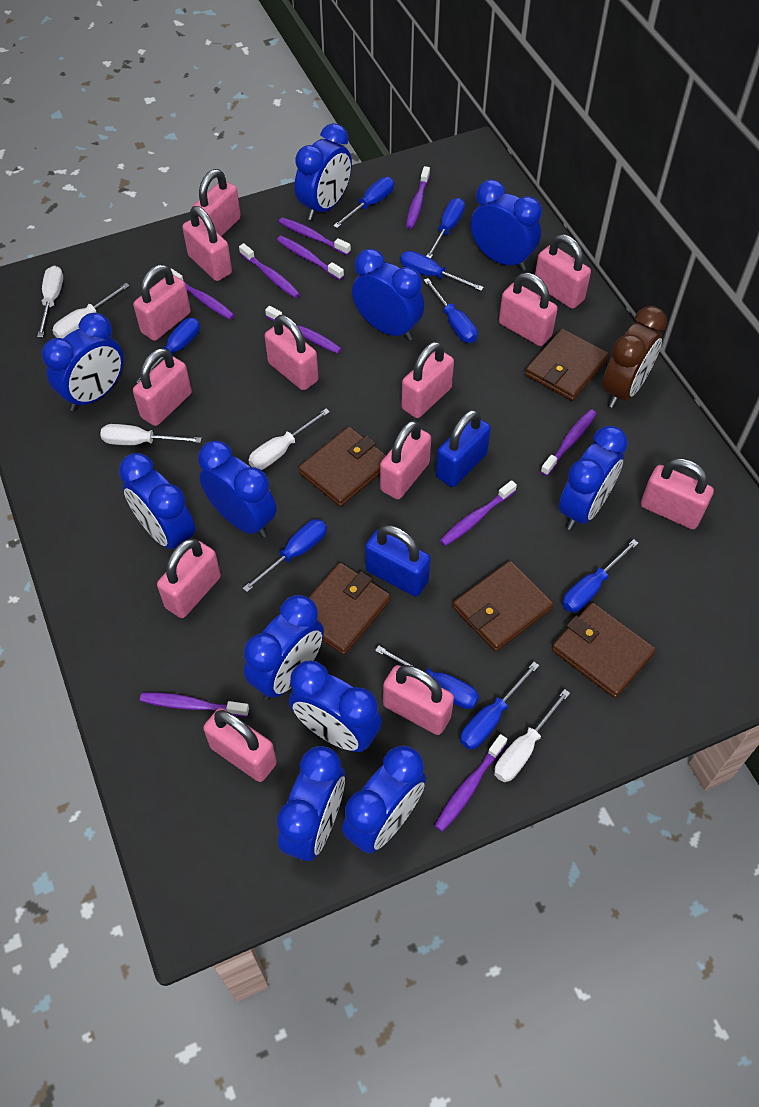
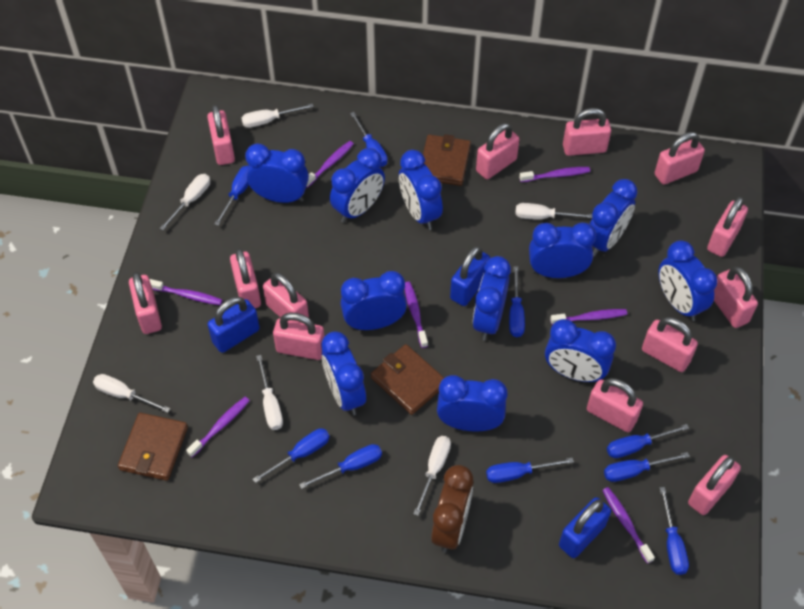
blue padlock: 2 -> 3
brown wallet: 5 -> 3
purple toothbrush: 10 -> 7
white screwdriver: 5 -> 6

